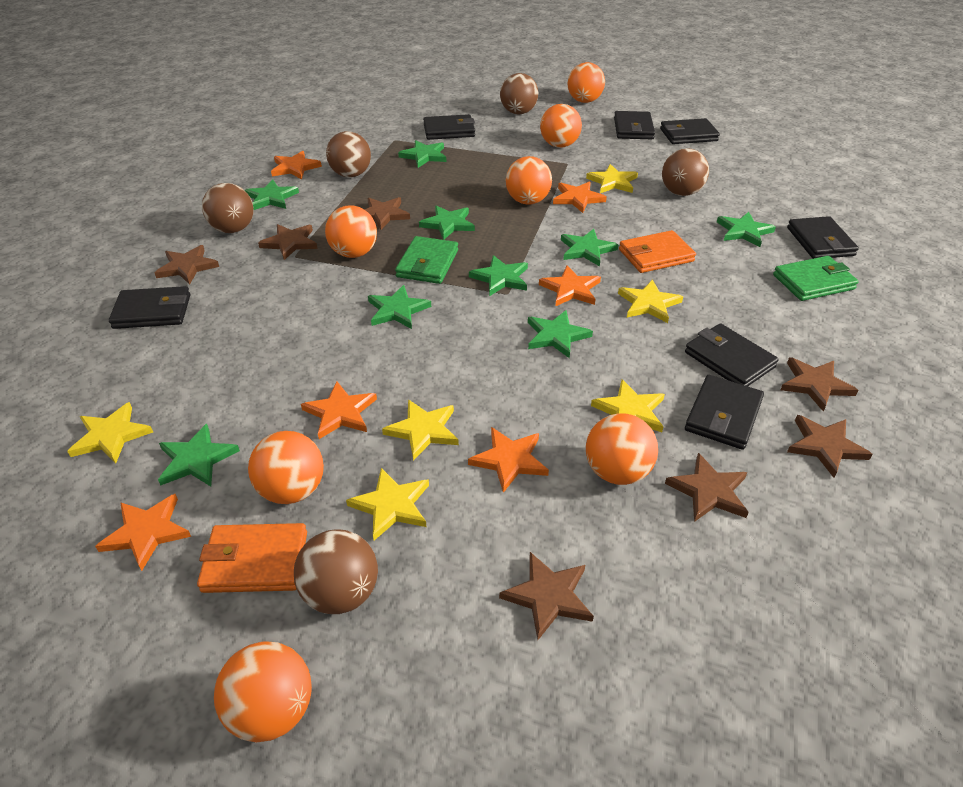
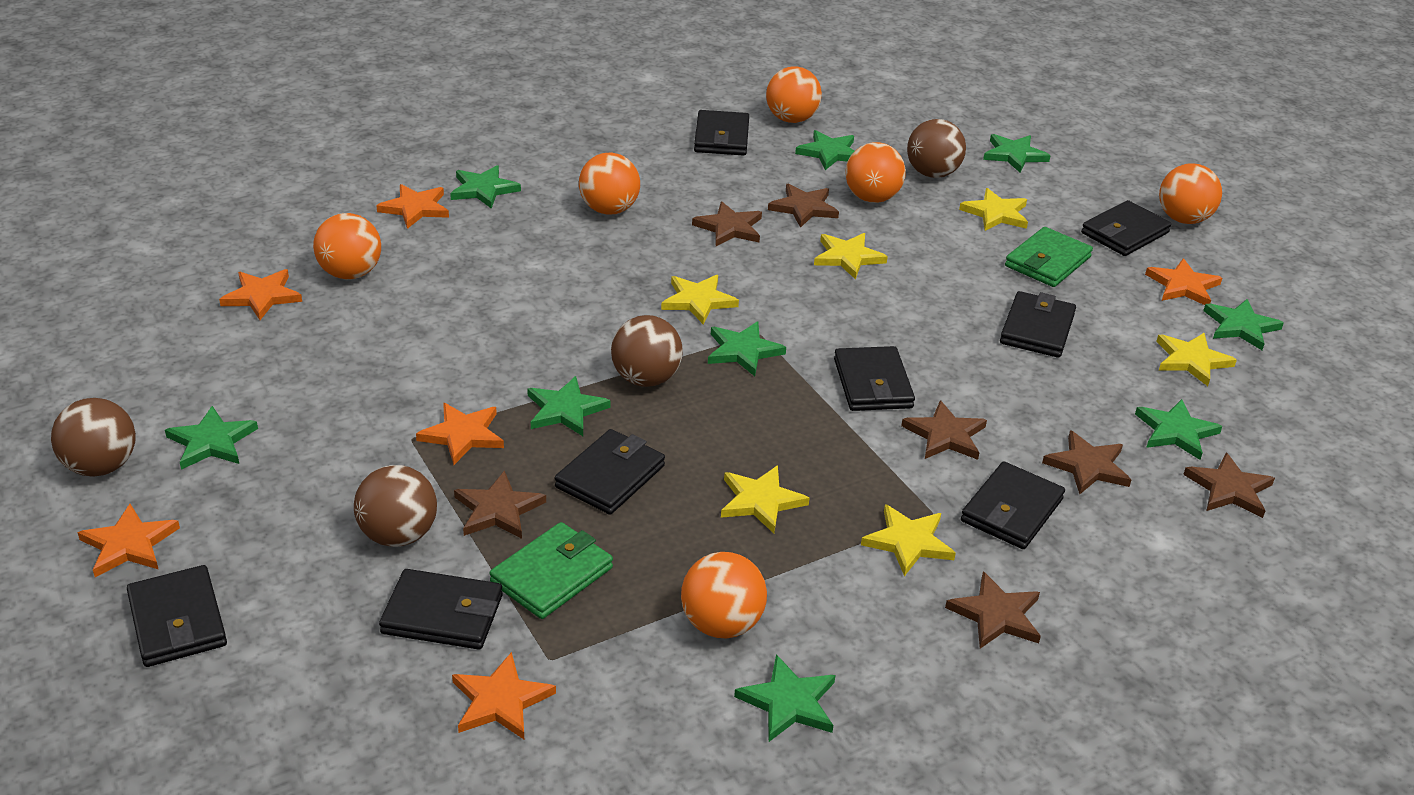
black wallet: 7 -> 8
brown ball: 5 -> 4
orange ball: 7 -> 6
orange wallet: 2 -> 0

